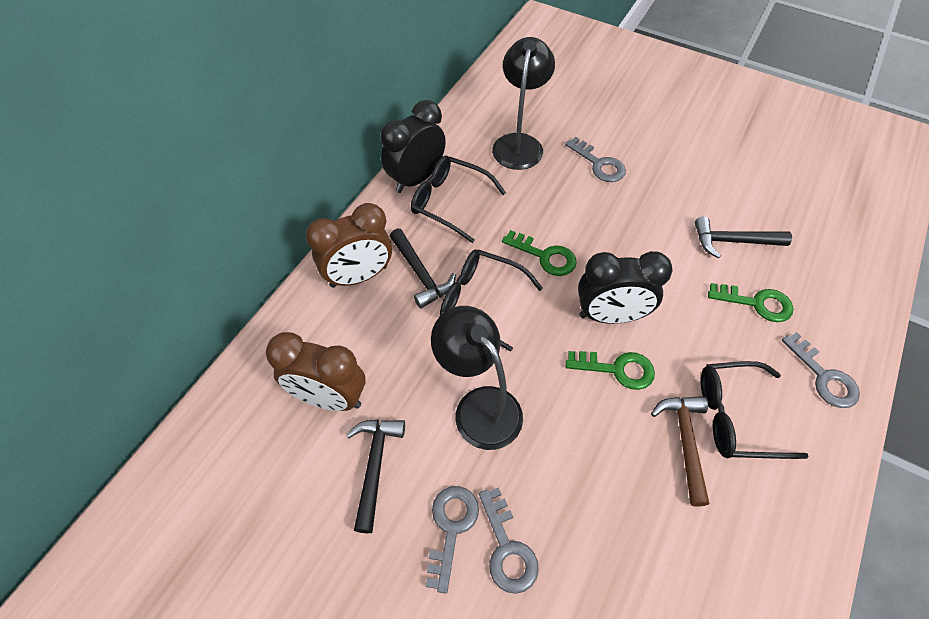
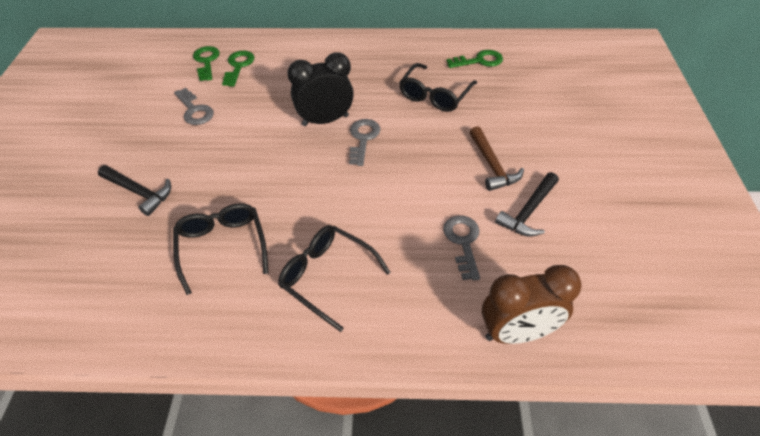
black clock: 2 -> 1
black hammer: 3 -> 2
black lamp: 2 -> 0
brown clock: 2 -> 1
grey key: 4 -> 3

